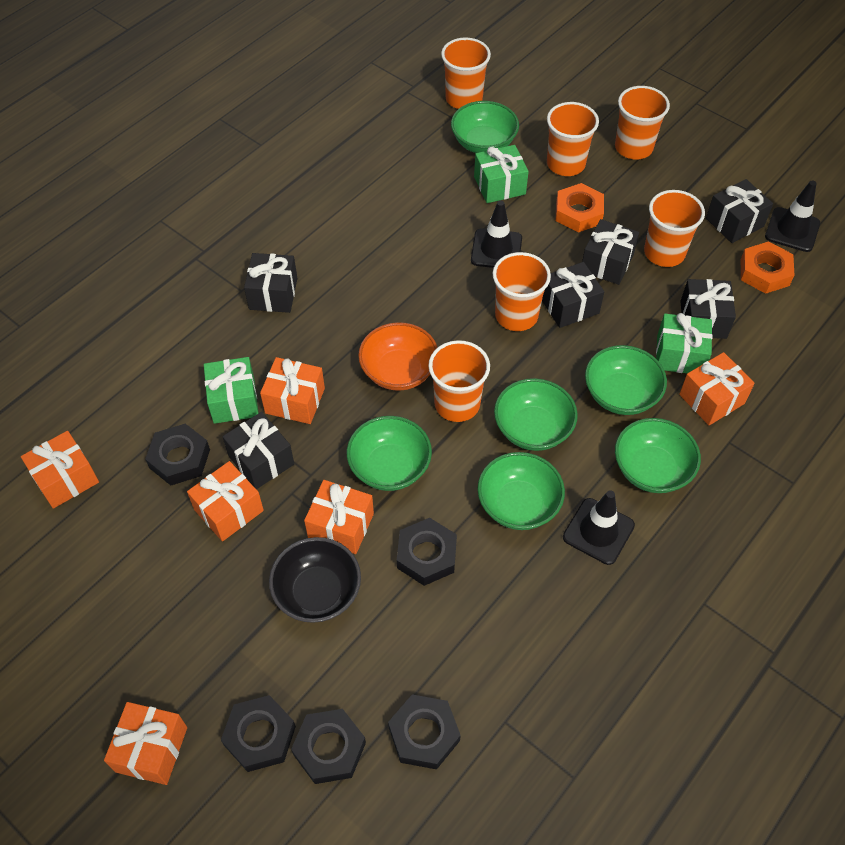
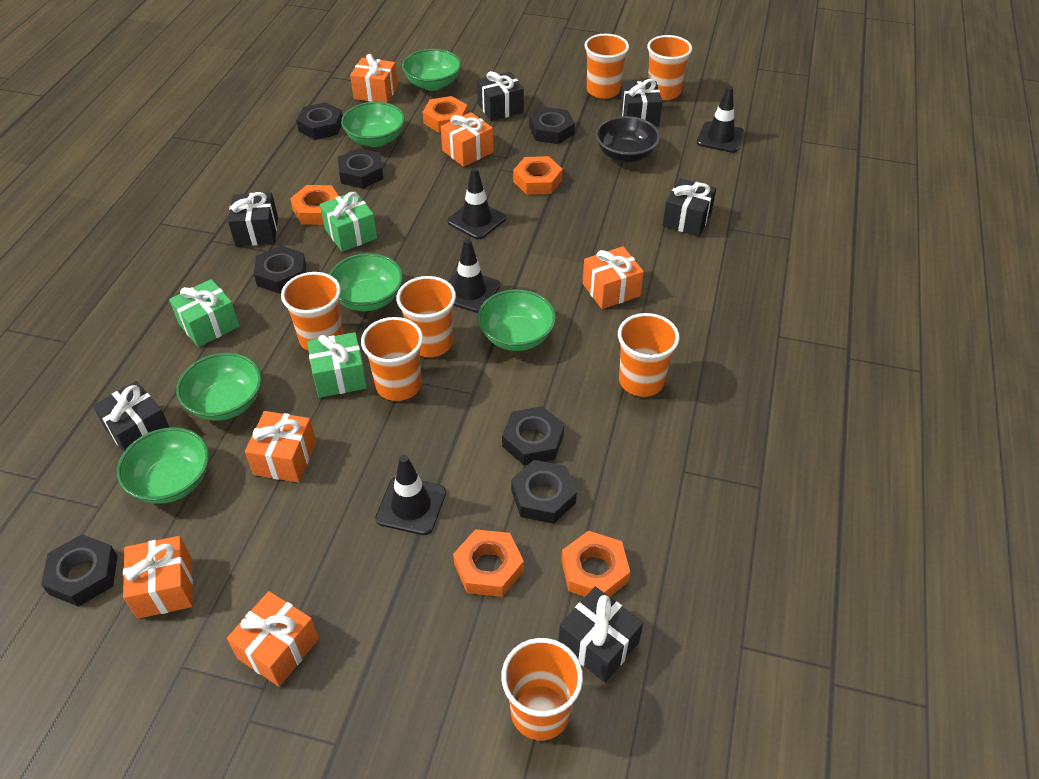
black nut: 5 -> 7
black traffic cone: 3 -> 4
orange bowl: 1 -> 0
orange cup: 6 -> 7
orange nut: 2 -> 5

